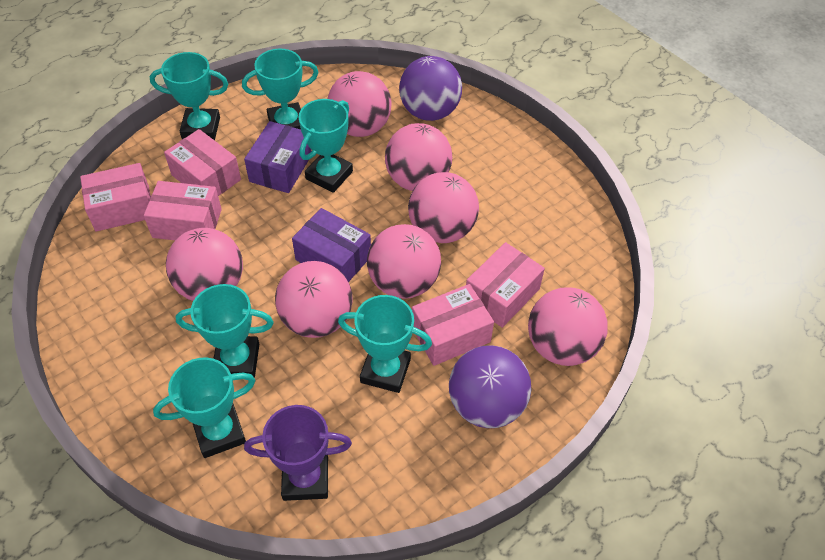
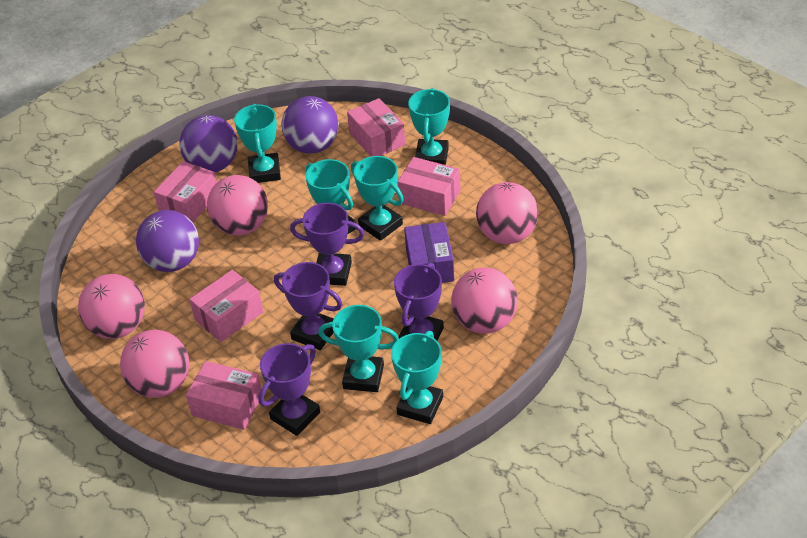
pink ball: 7 -> 5
purple ball: 2 -> 3
purple box: 2 -> 1
purple trophy: 1 -> 4

